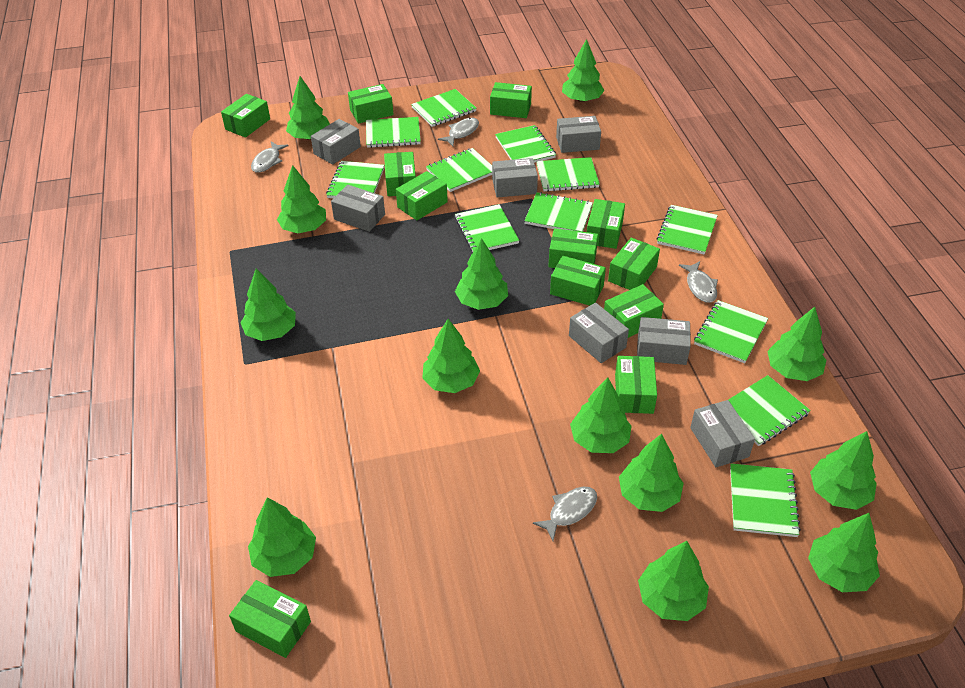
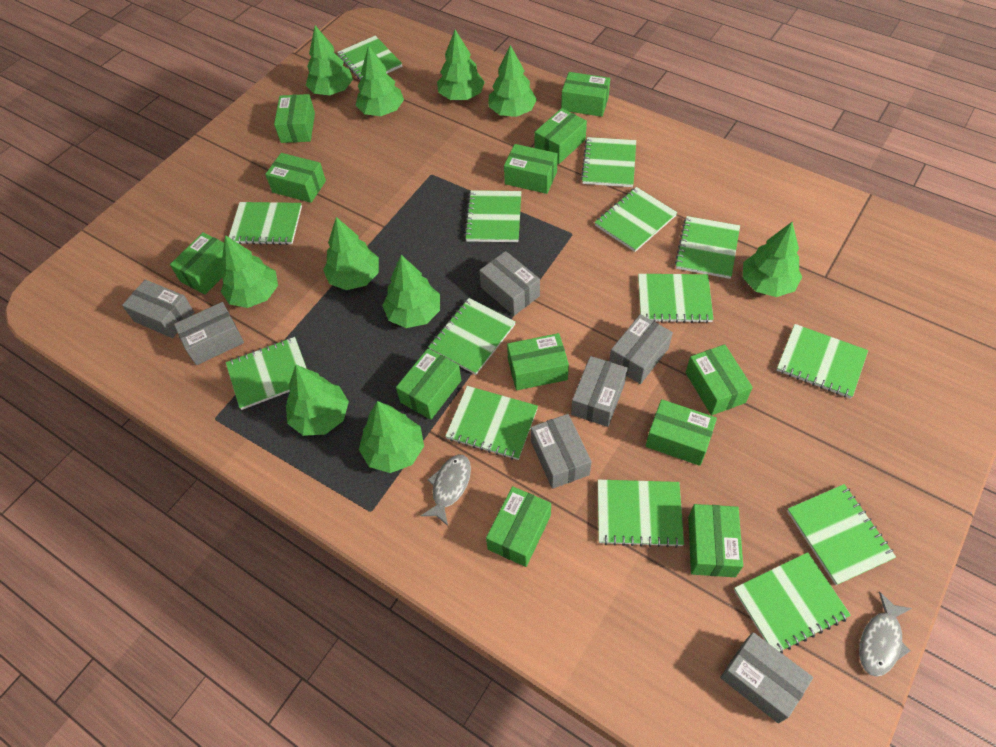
green notebook: 12 -> 14
green tree: 13 -> 10
grey fish: 4 -> 2

